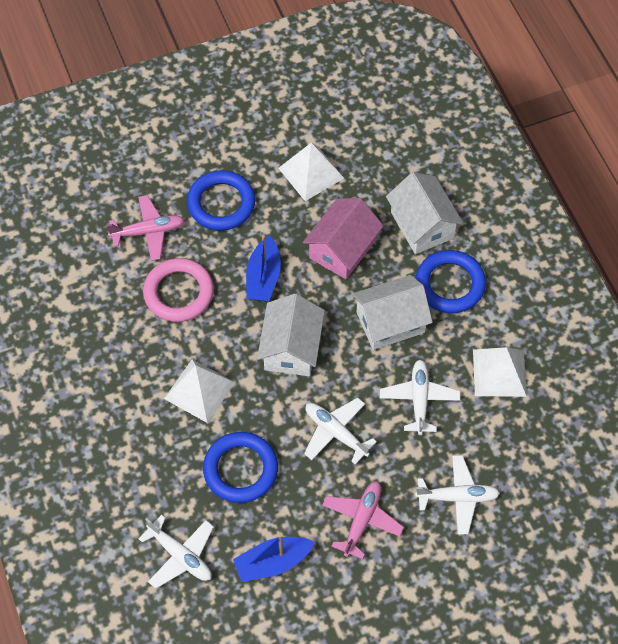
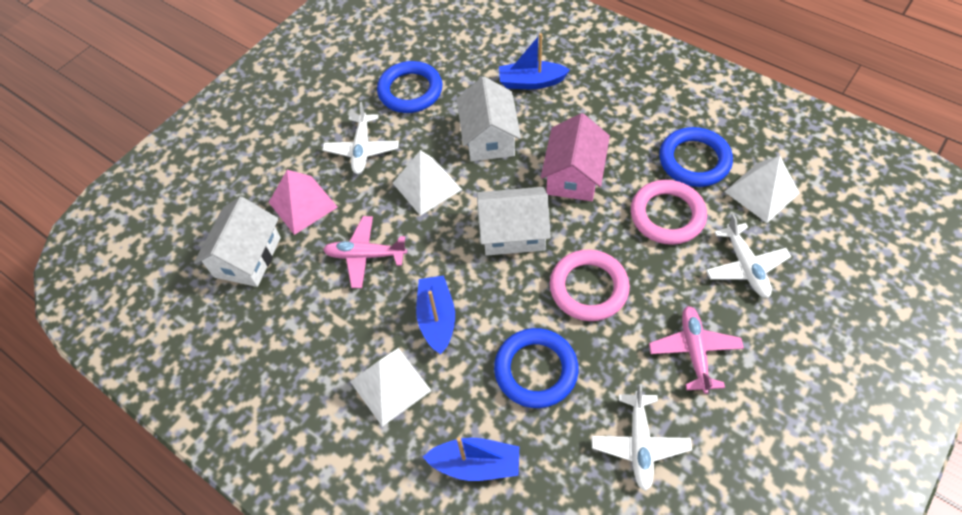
blue boat: 2 -> 3
pink pyramid: 0 -> 1
pink ring: 1 -> 2
white plane: 4 -> 3

